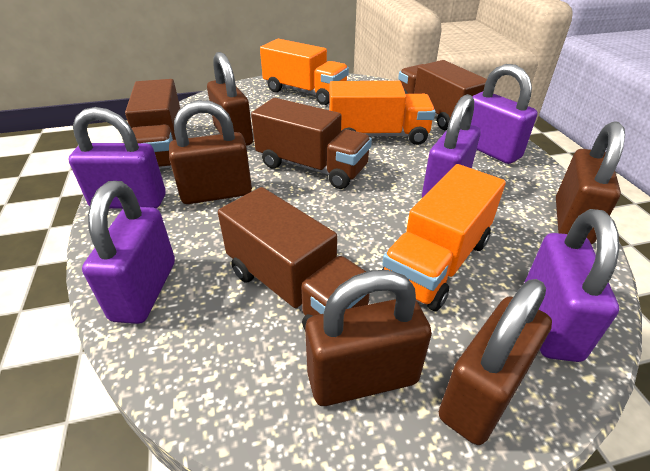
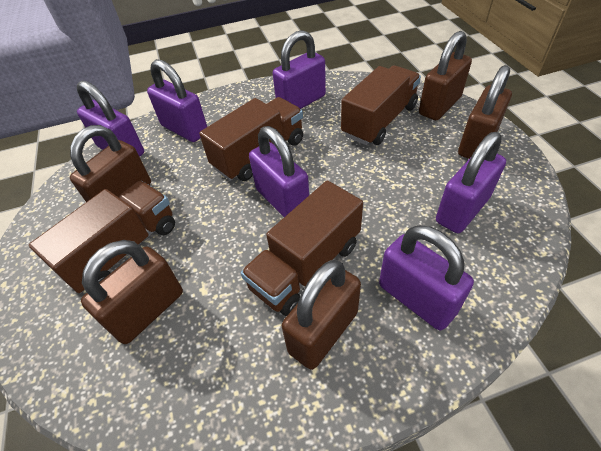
orange truck: 3 -> 0
purple padlock: 5 -> 6

